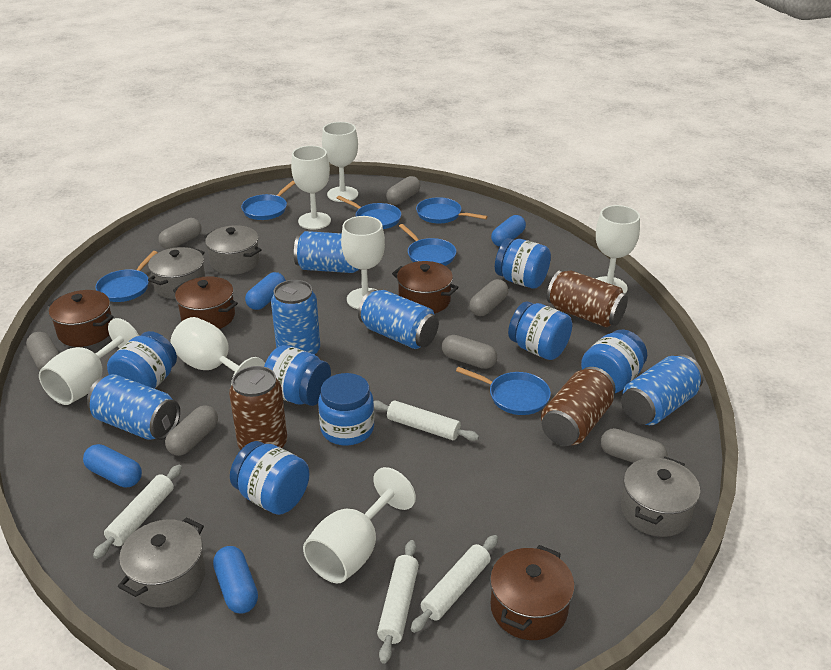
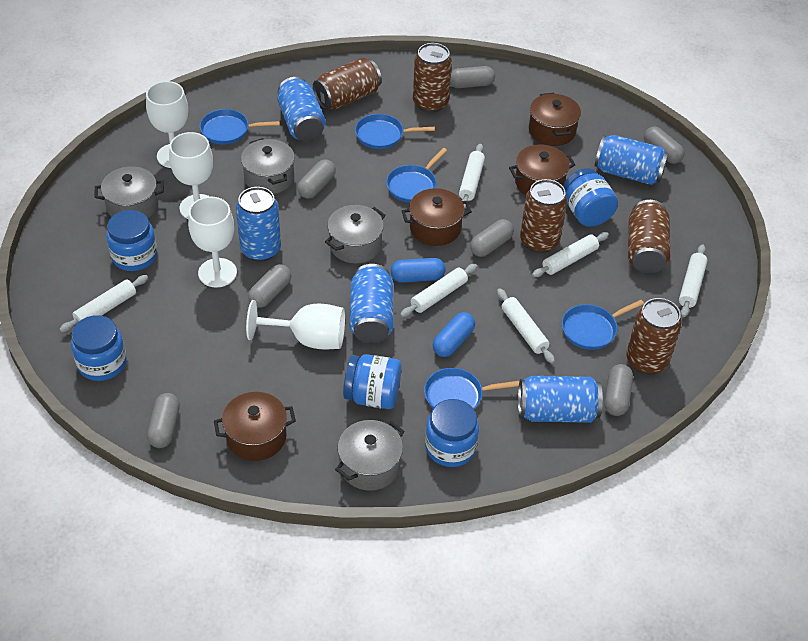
blue capsule: 4 -> 2
blue jar: 7 -> 5
blue pan: 6 -> 5
brown can: 3 -> 5
white goblet: 7 -> 4
white rolling pin: 4 -> 6

